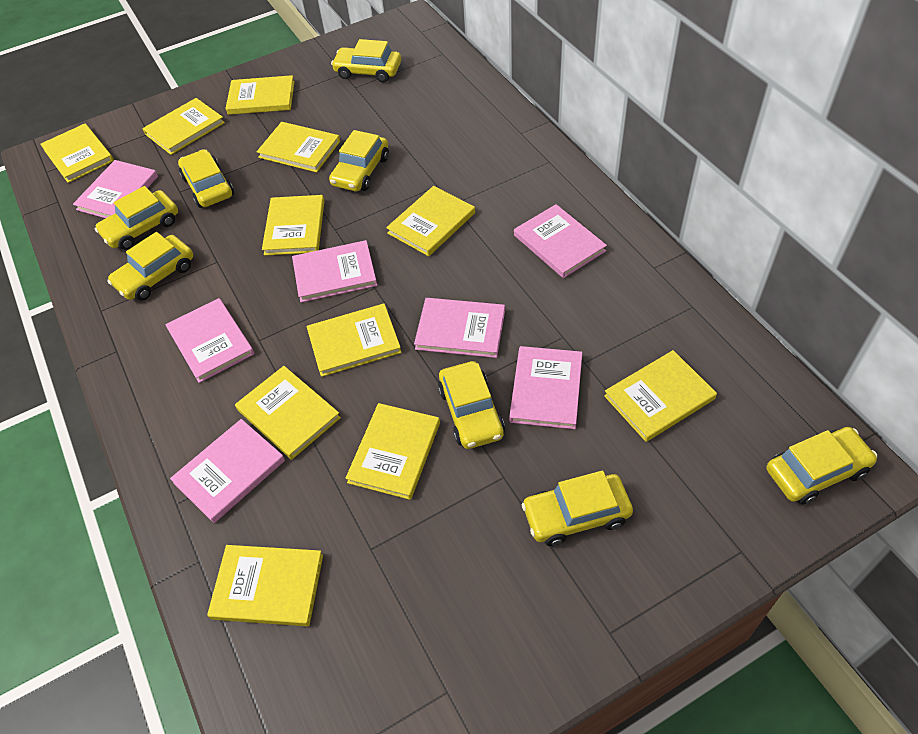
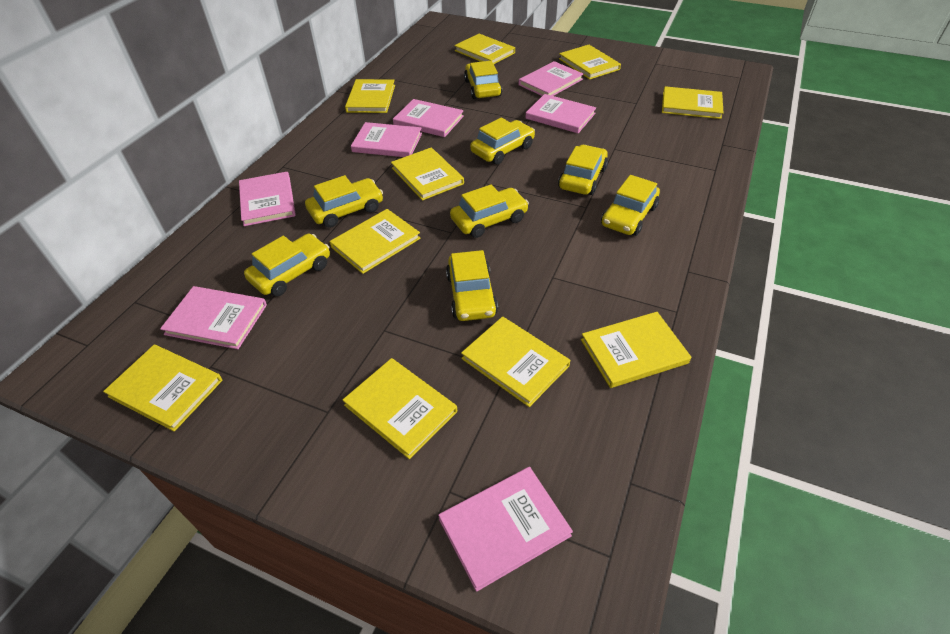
yellow book: 11 -> 10

